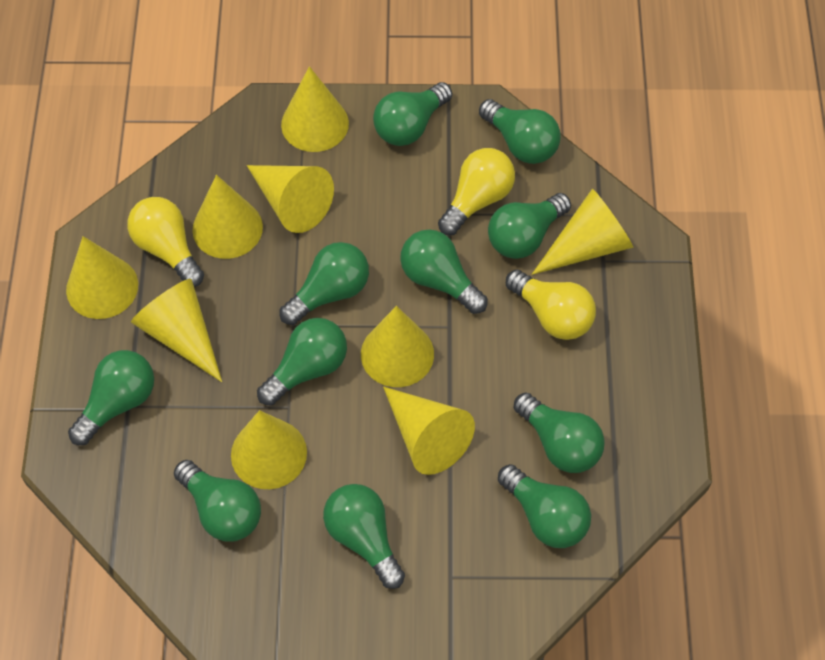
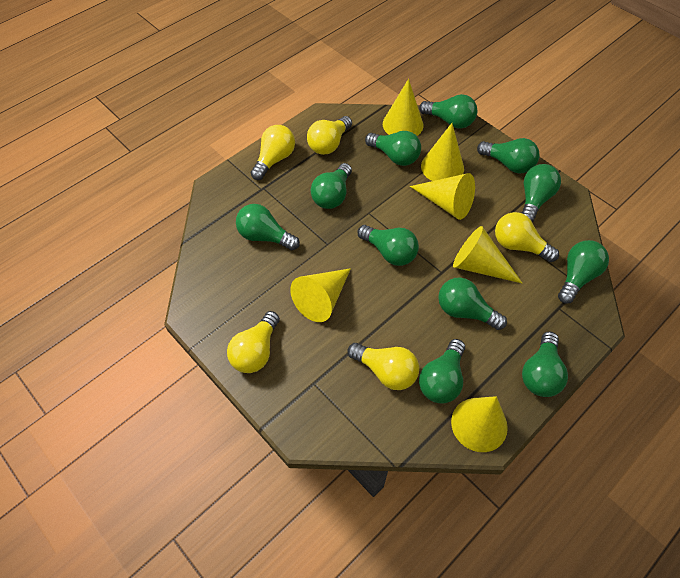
yellow cone: 9 -> 6
yellow light bulb: 3 -> 5

